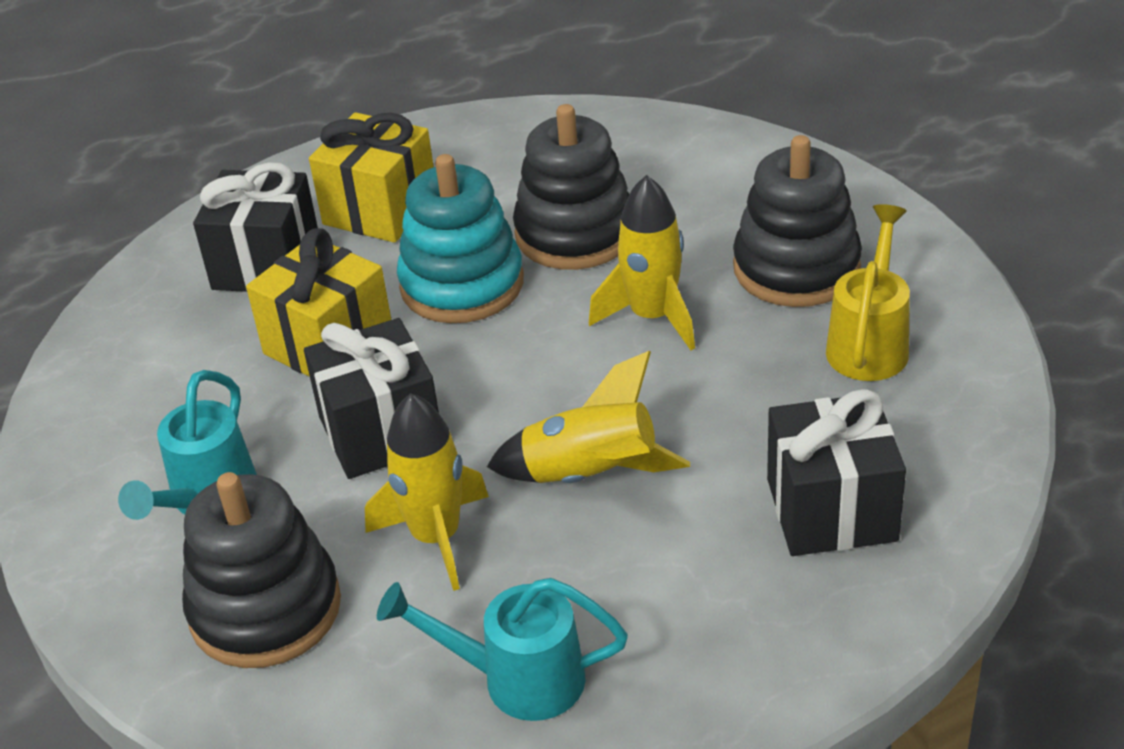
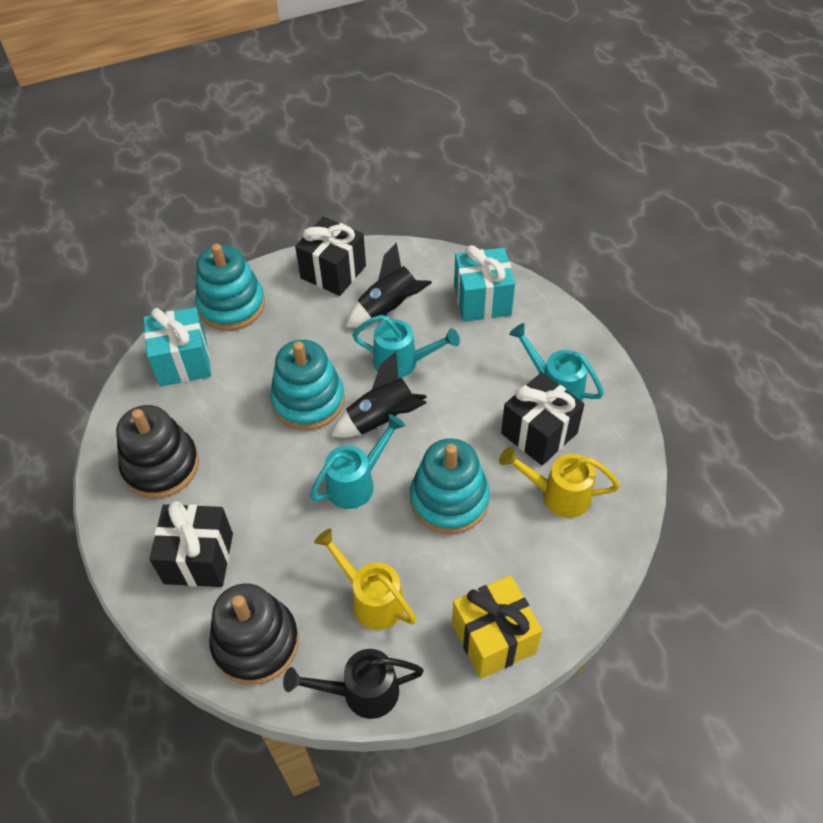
black rocket: 0 -> 2
black stacking toy: 3 -> 2
black watering can: 0 -> 1
turquoise gift: 0 -> 2
turquoise stacking toy: 1 -> 3
turquoise watering can: 2 -> 3
yellow gift: 2 -> 1
yellow rocket: 3 -> 0
yellow watering can: 1 -> 2

